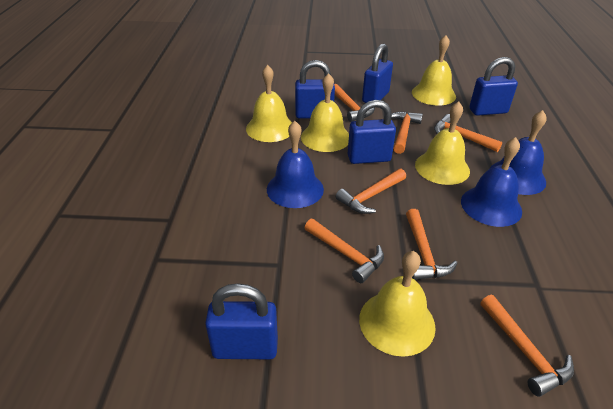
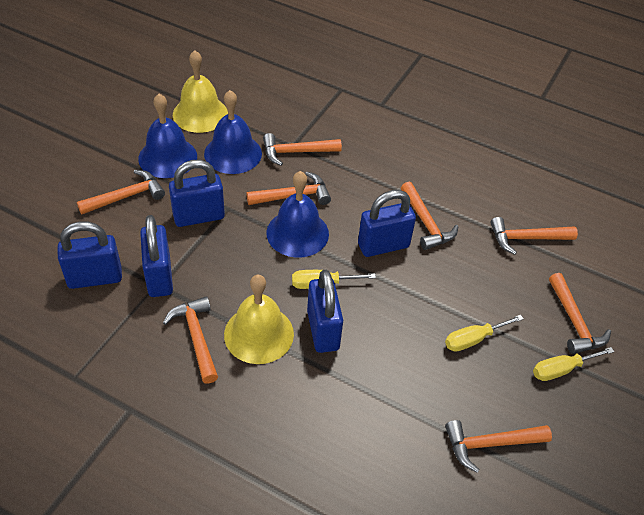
orange hammer: 7 -> 8
yellow bell: 5 -> 2
yellow screwdriver: 0 -> 3

